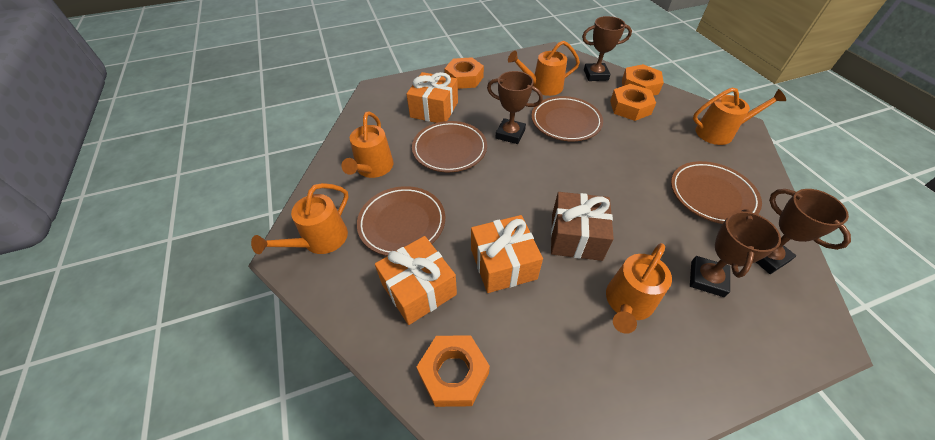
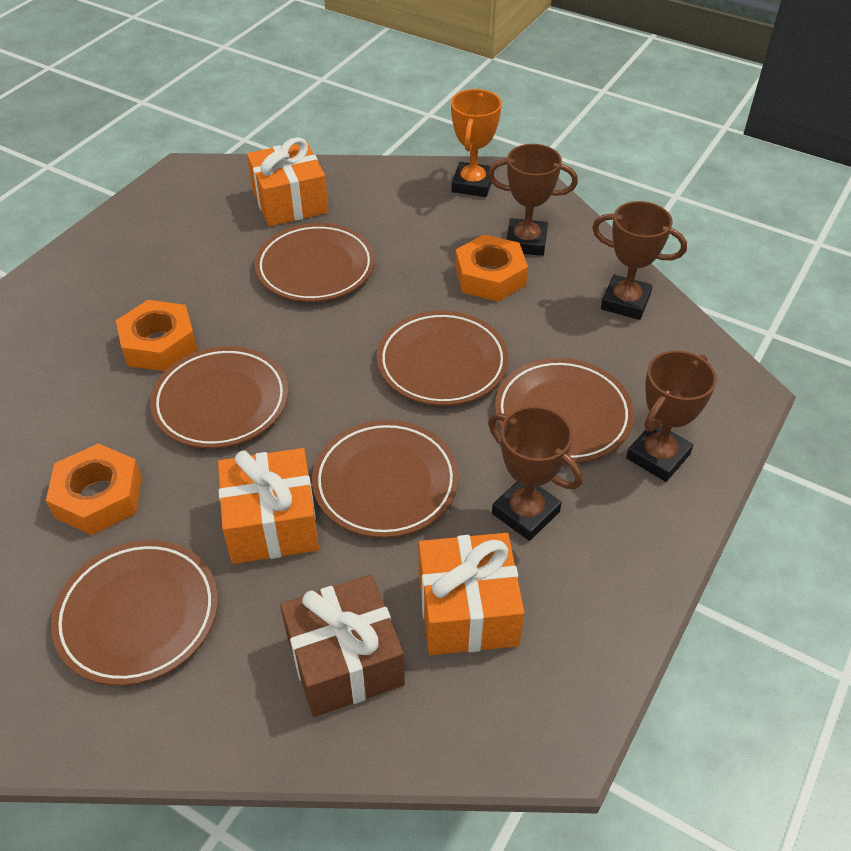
brown plate: 4 -> 6
orange nut: 4 -> 3
orange trophy: 0 -> 1
orange watering can: 5 -> 0

